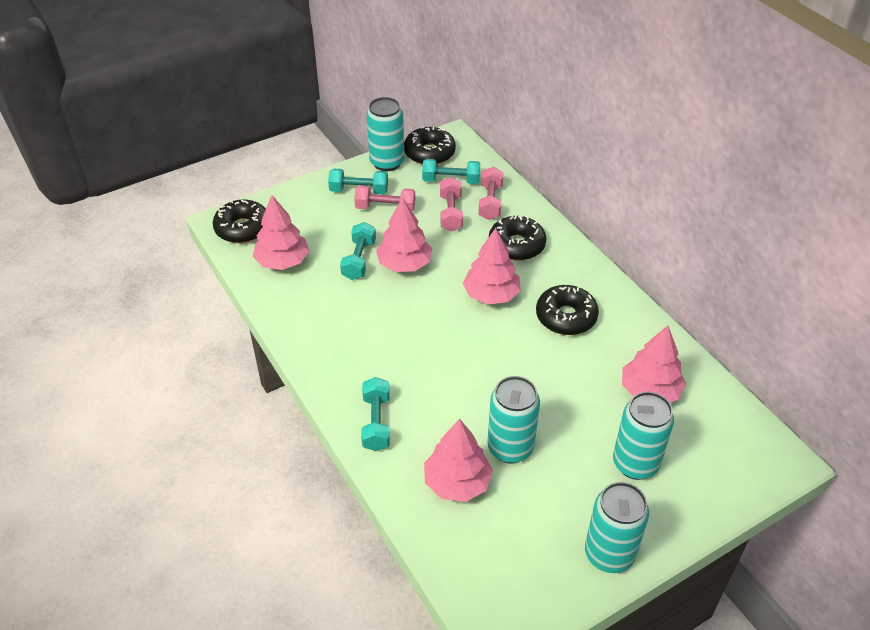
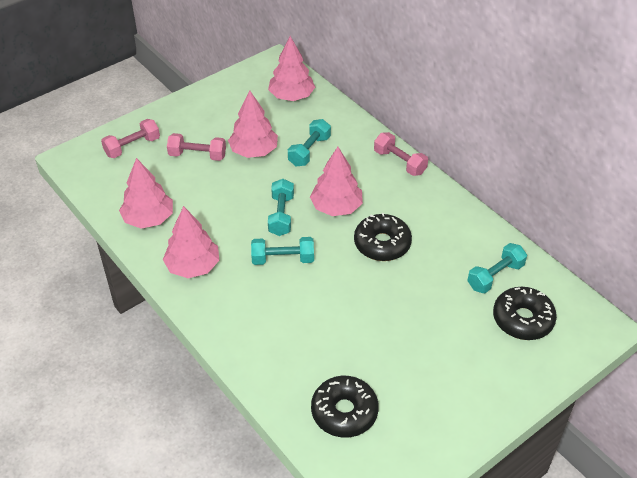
black donut: 4 -> 3
turquoise can: 4 -> 0

